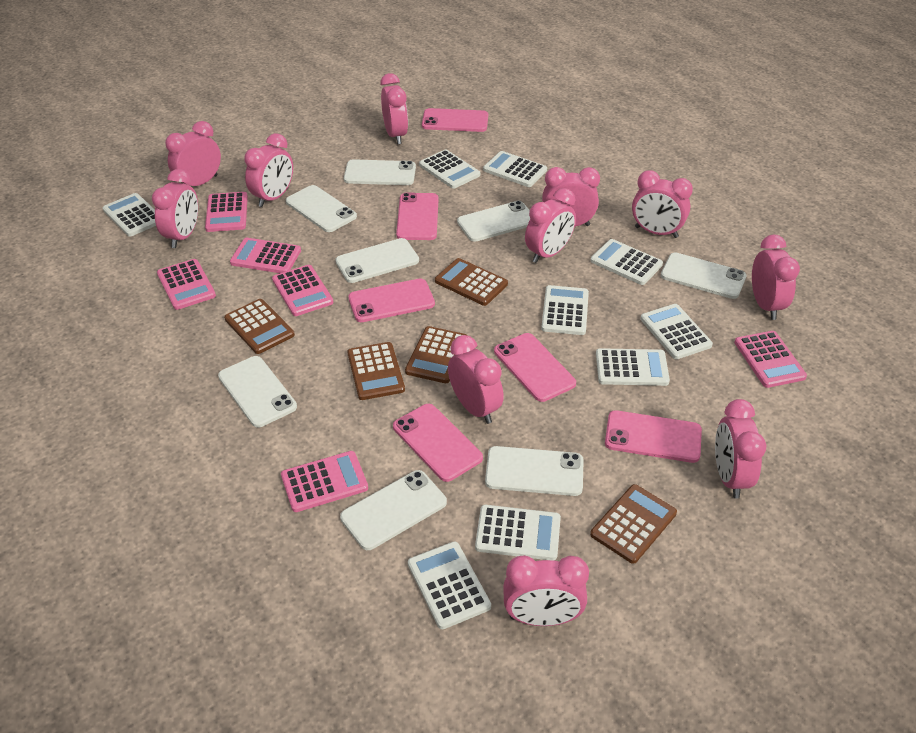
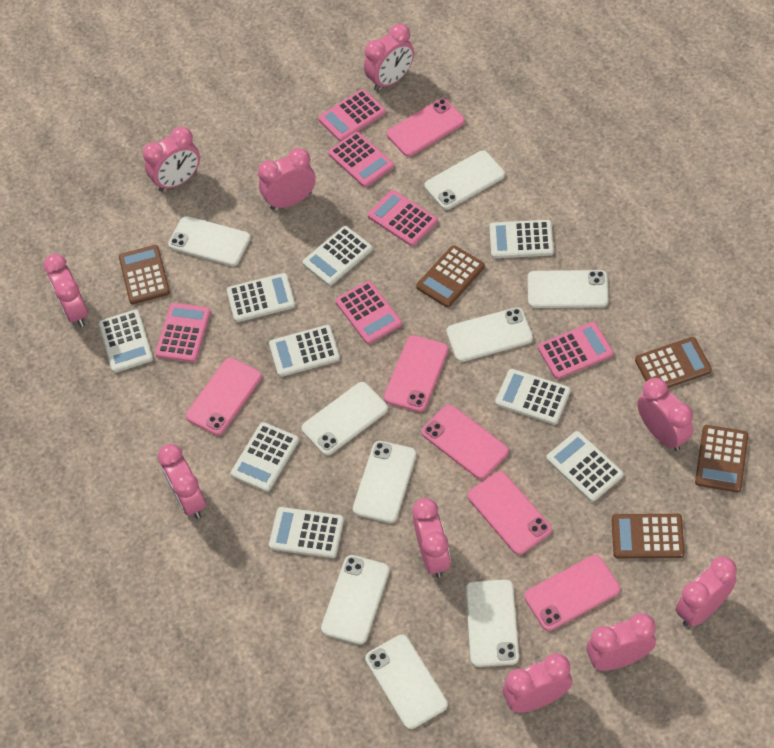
pink clock: 11 -> 10
white phone: 8 -> 9

